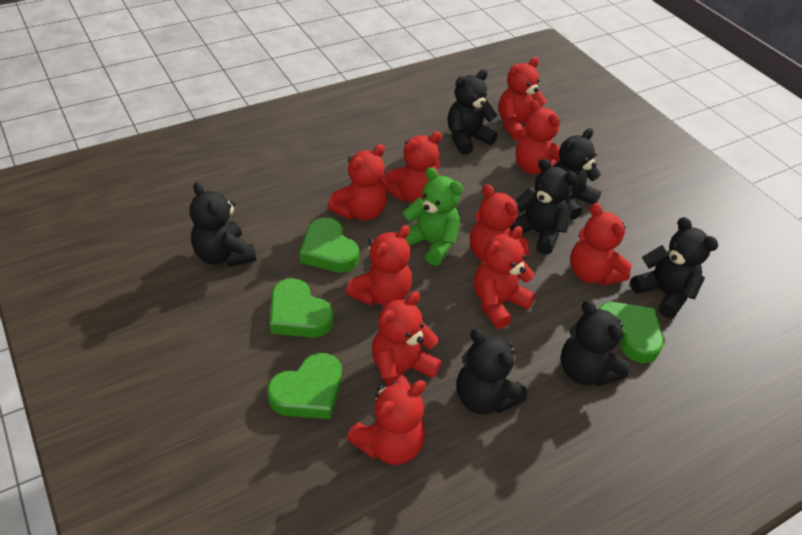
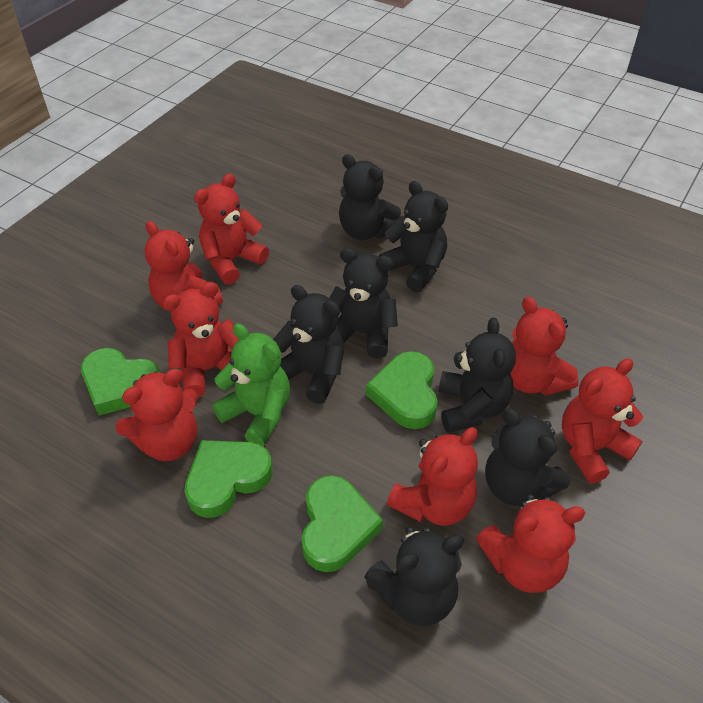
red teddy bear: 10 -> 8

